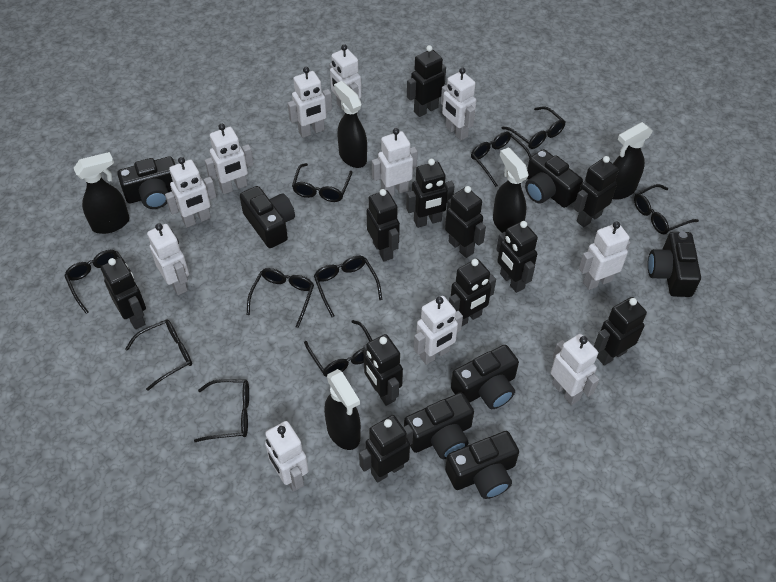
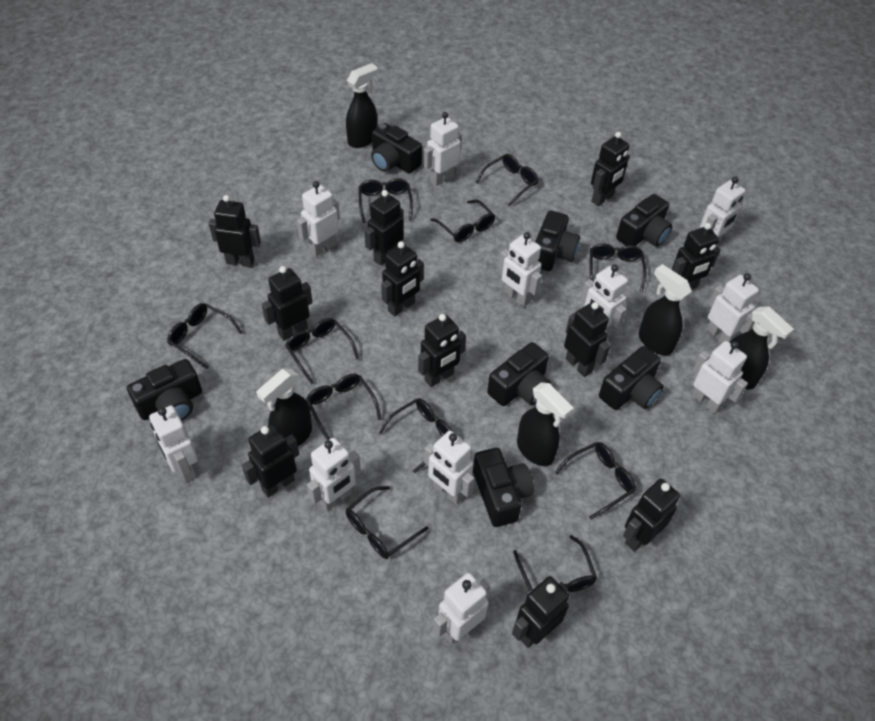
black glasses: 10 -> 11

